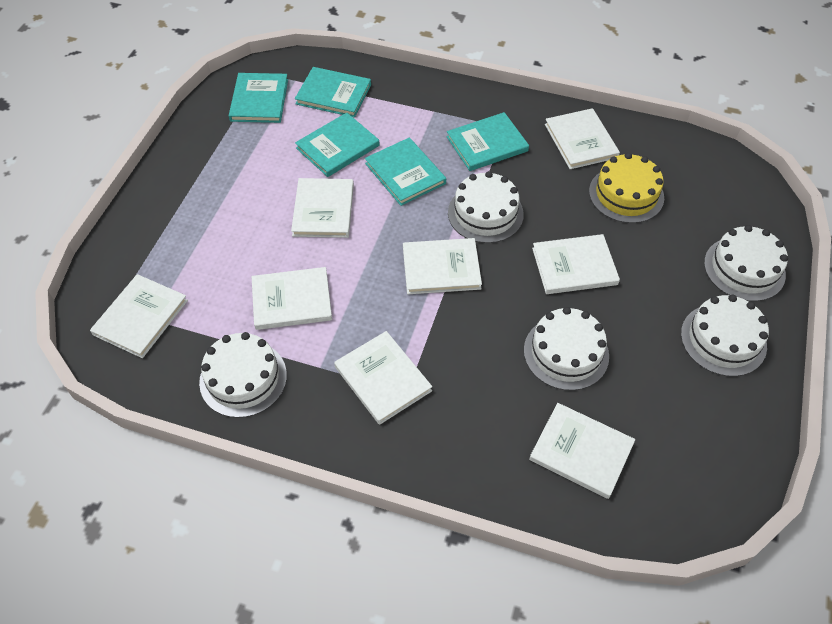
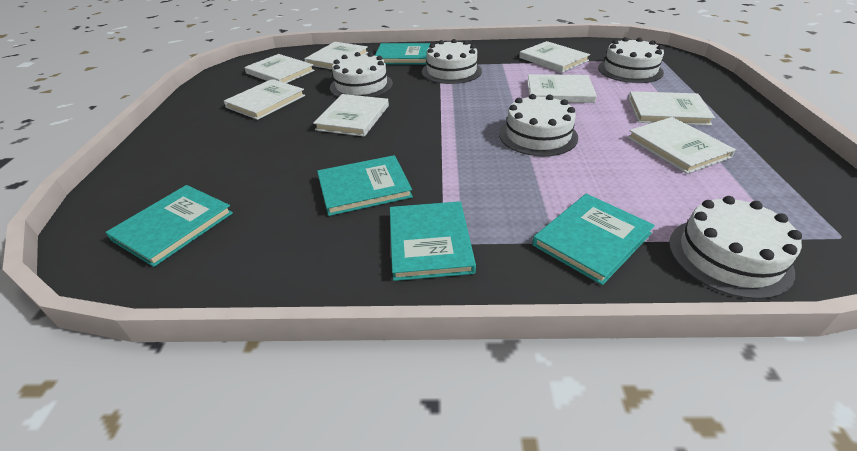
yellow cake: 1 -> 0

